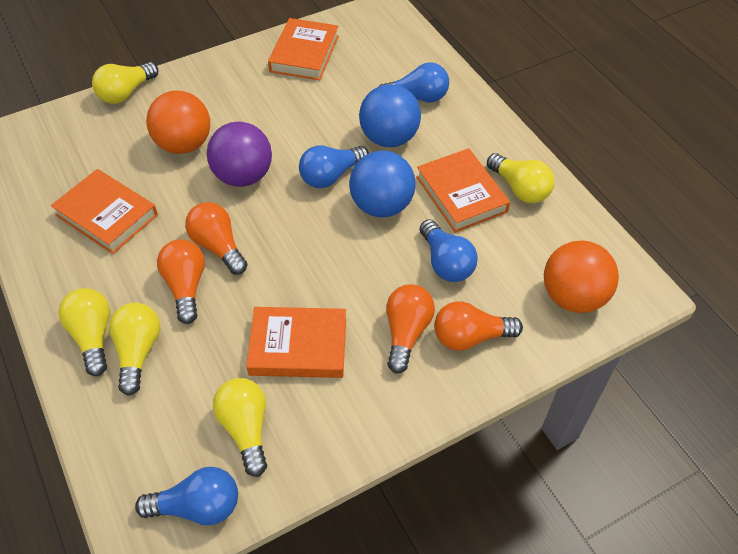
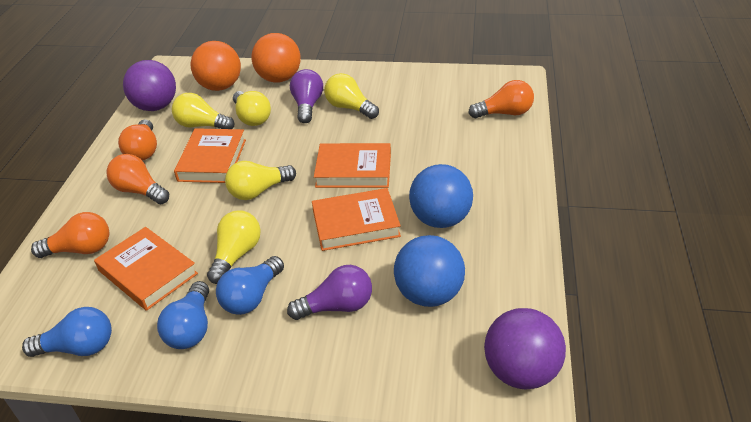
blue light bulb: 4 -> 3
purple ball: 1 -> 2
purple light bulb: 0 -> 2

